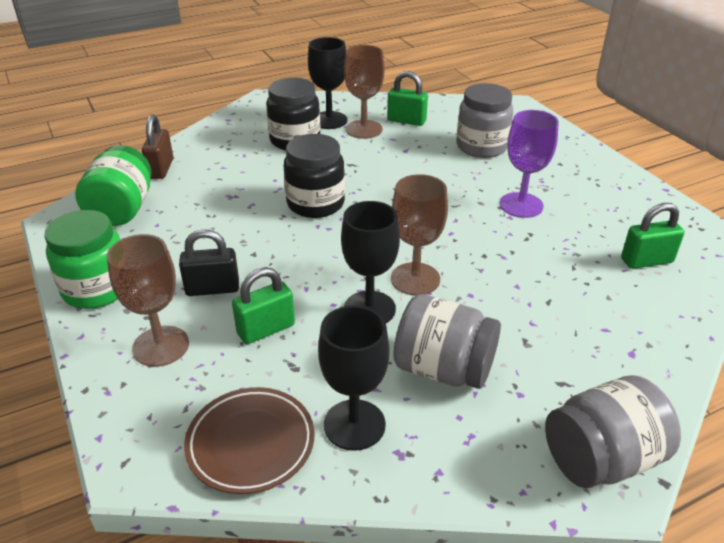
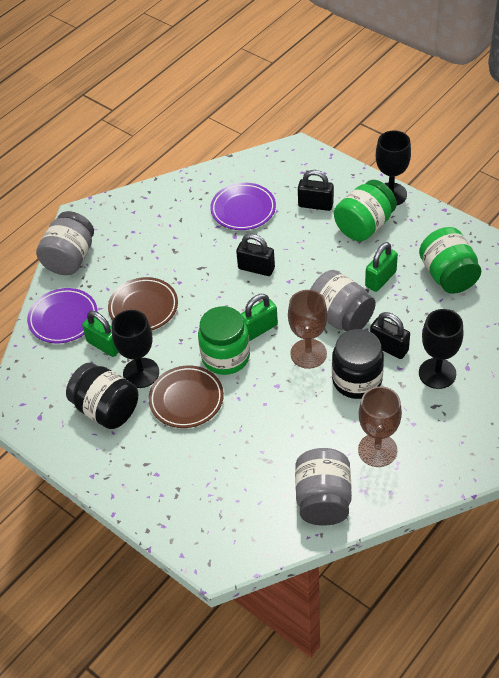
black padlock: 1 -> 3
brown goblet: 3 -> 2
brown padlock: 1 -> 0
brown plate: 1 -> 2
green jar: 2 -> 3
purple goblet: 1 -> 0
purple plate: 0 -> 2

